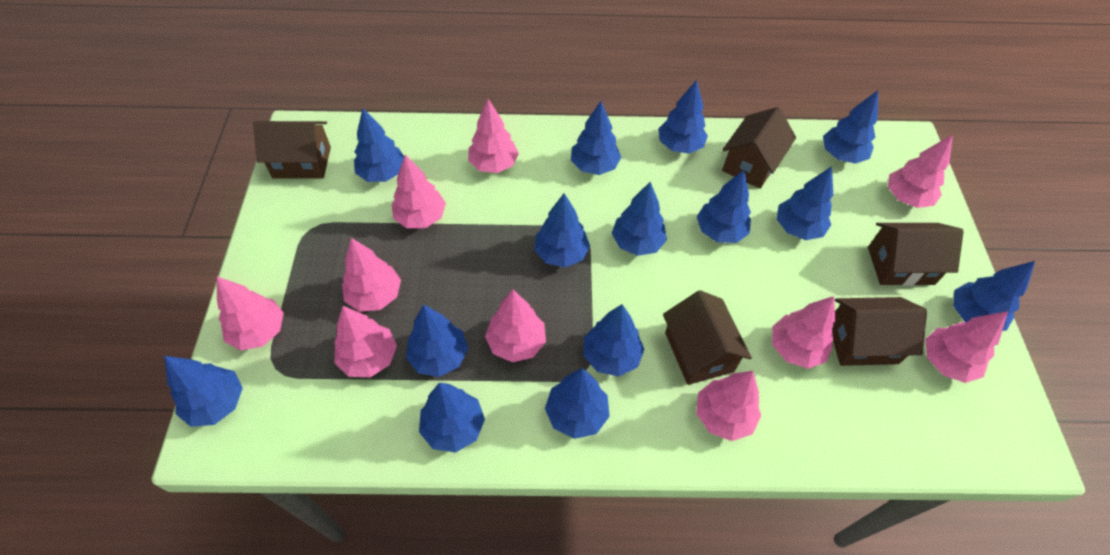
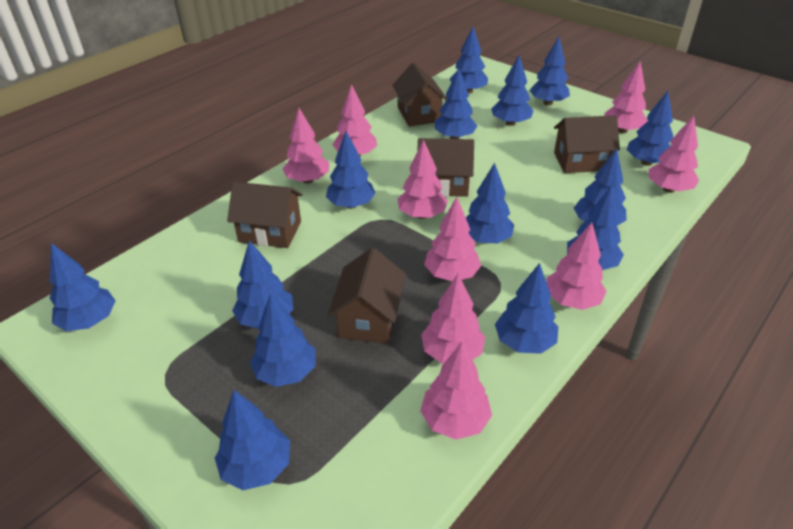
pink tree: 10 -> 9

